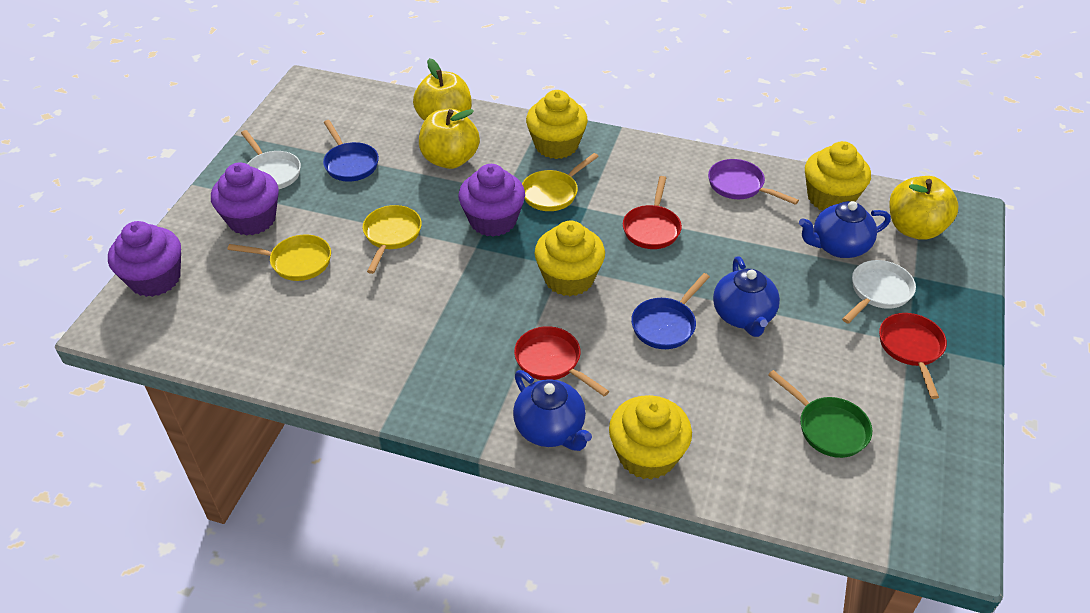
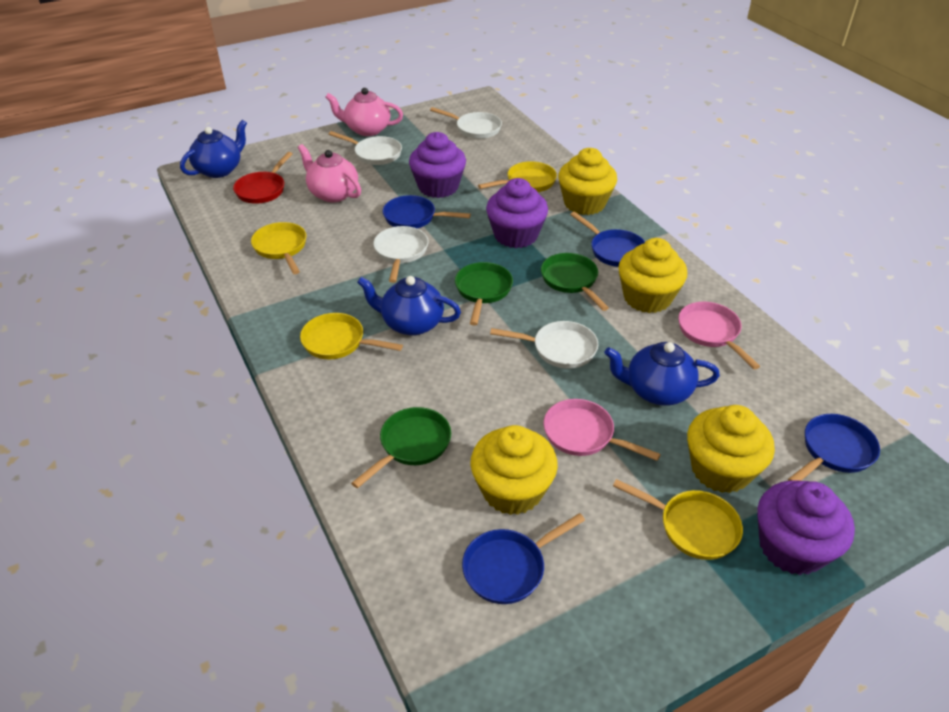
blue pan: 2 -> 4
green pan: 1 -> 3
pink pan: 0 -> 2
pink teapot: 0 -> 2
purple pan: 1 -> 0
red pan: 3 -> 1
white pan: 2 -> 4
yellow apple: 3 -> 0
yellow pan: 3 -> 4

